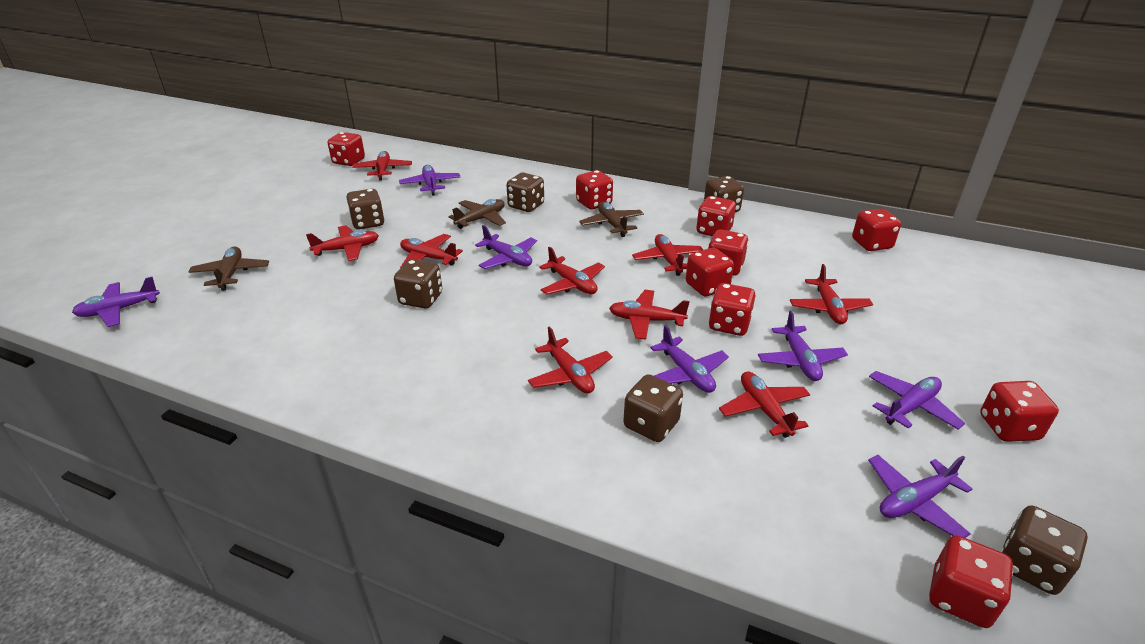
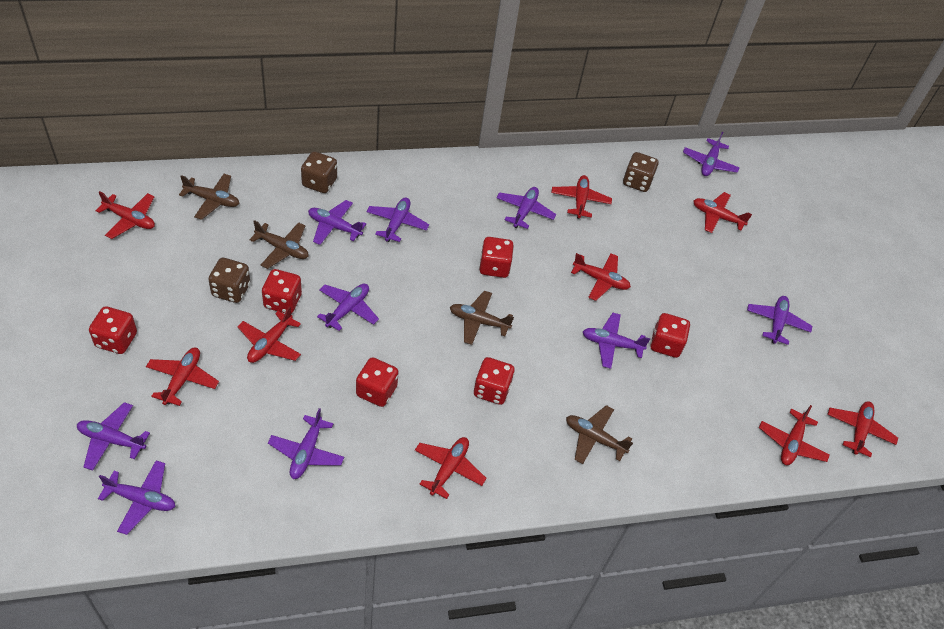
brown dice: 6 -> 3
brown plane: 3 -> 4
purple plane: 7 -> 10
red dice: 9 -> 6

